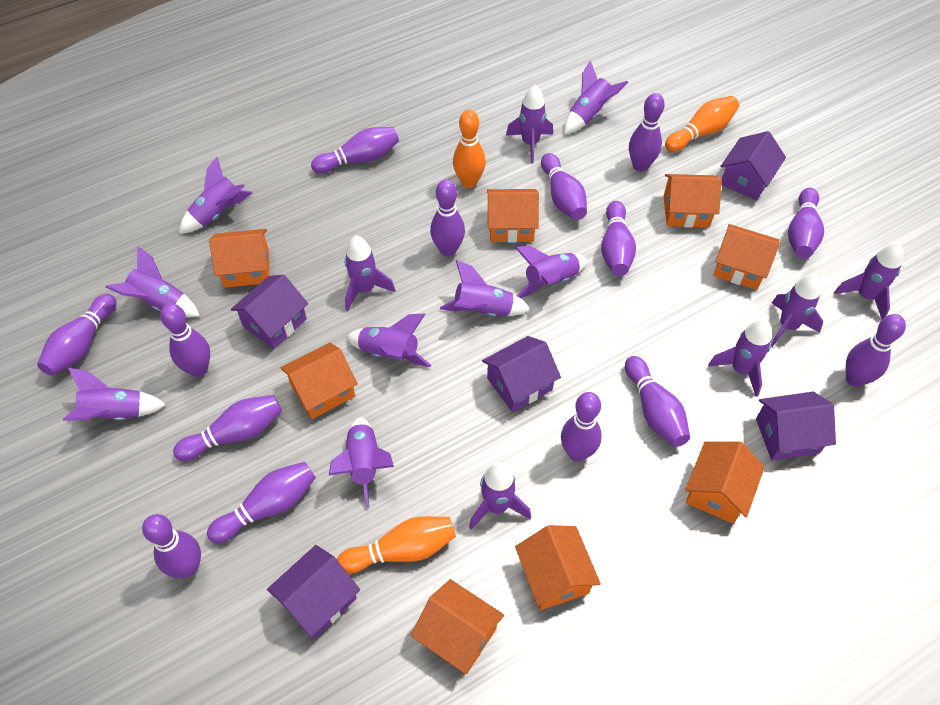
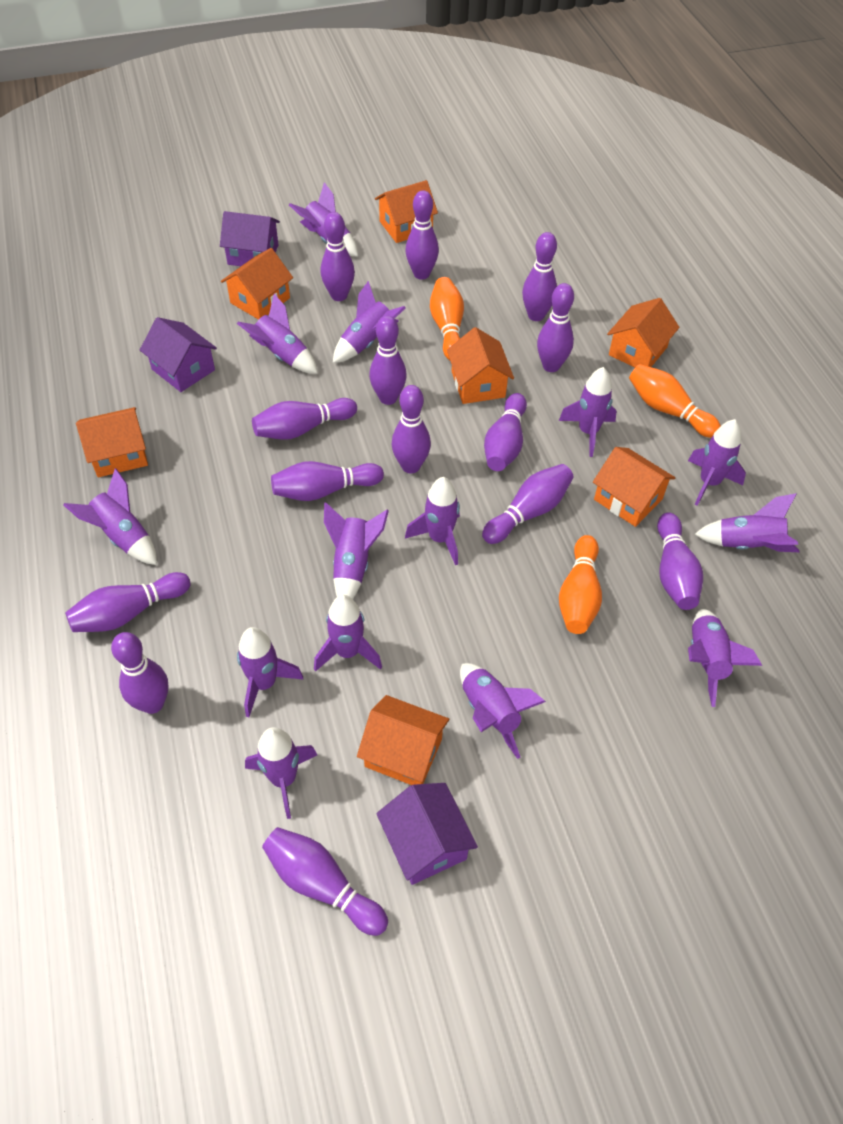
orange house: 8 -> 7
purple house: 5 -> 3

